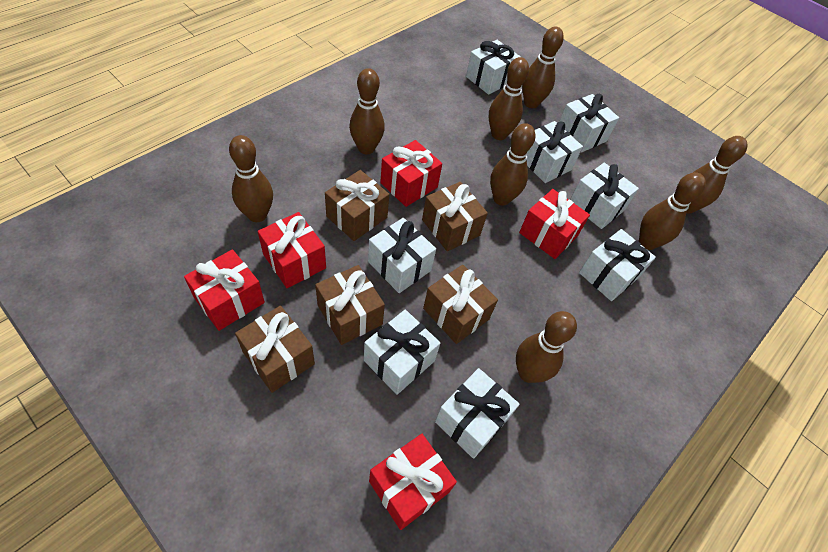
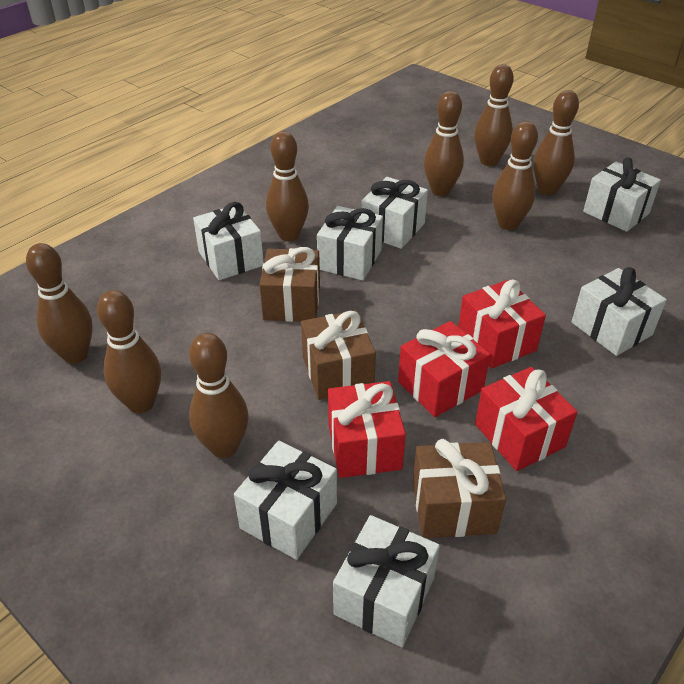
brown gift: 5 -> 3
red gift: 5 -> 4
white gift: 8 -> 7

